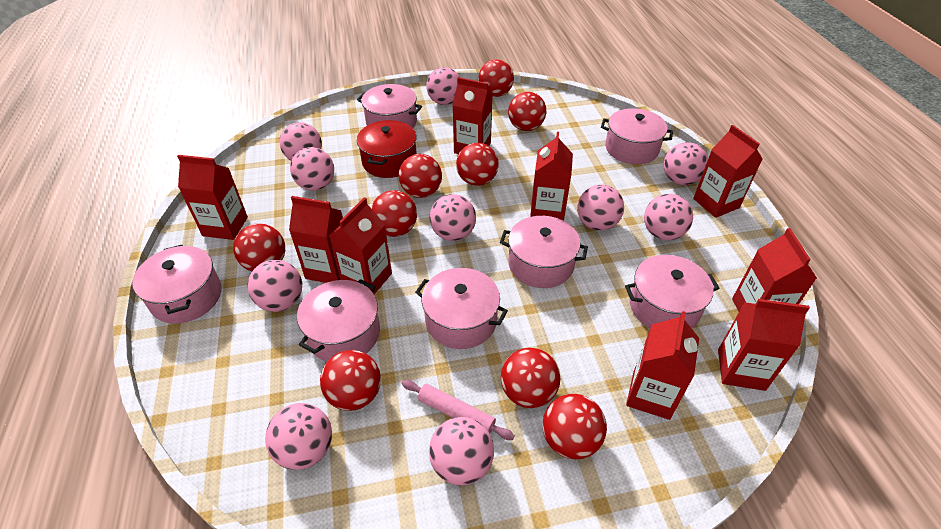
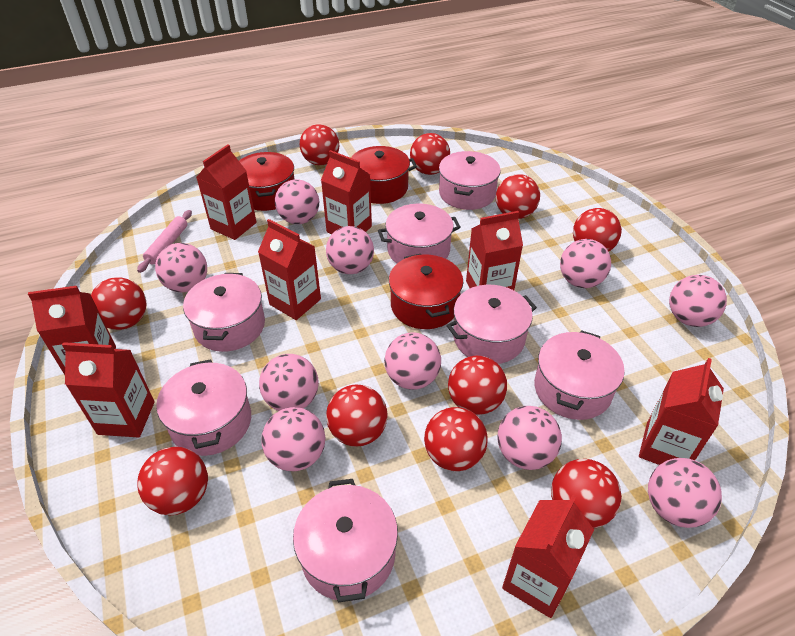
red ball: 9 -> 10
red carton: 9 -> 8
red pot: 1 -> 3

